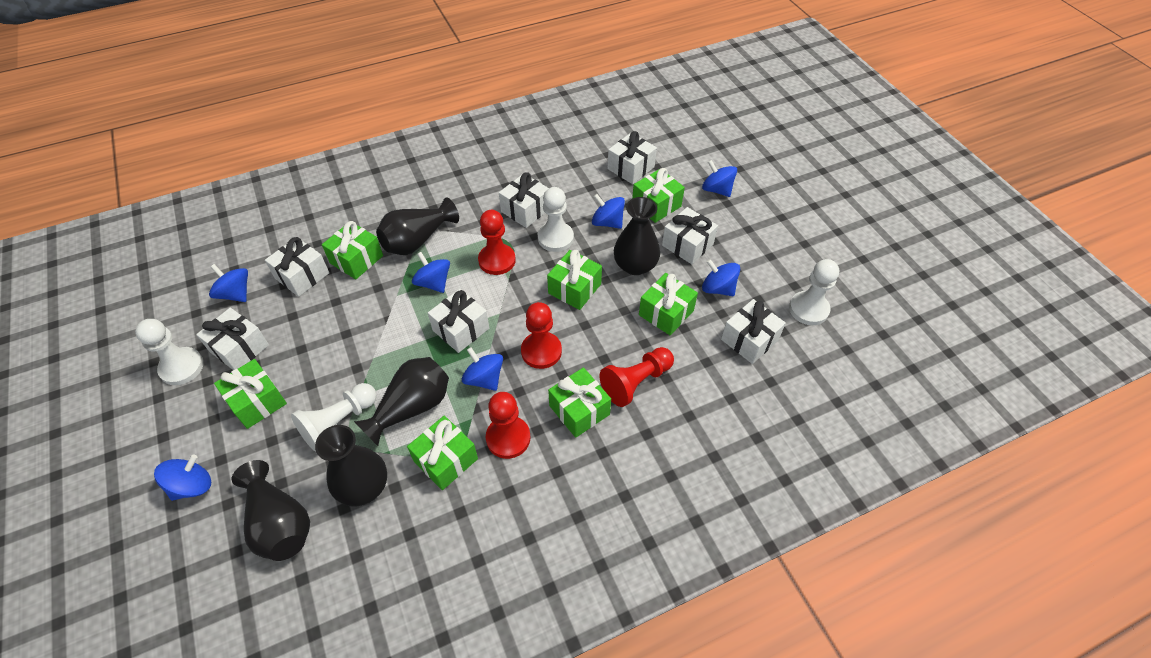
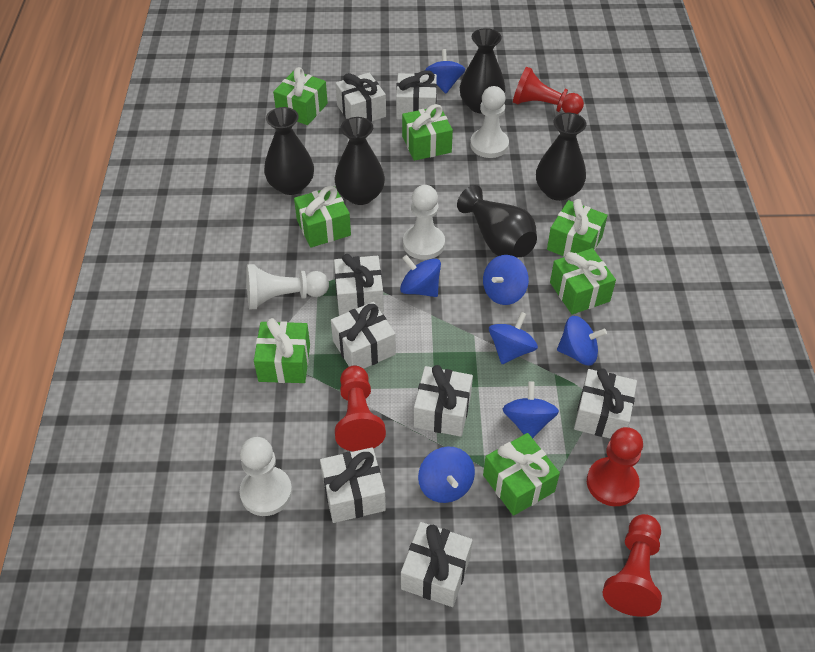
white gift: 7 -> 8

